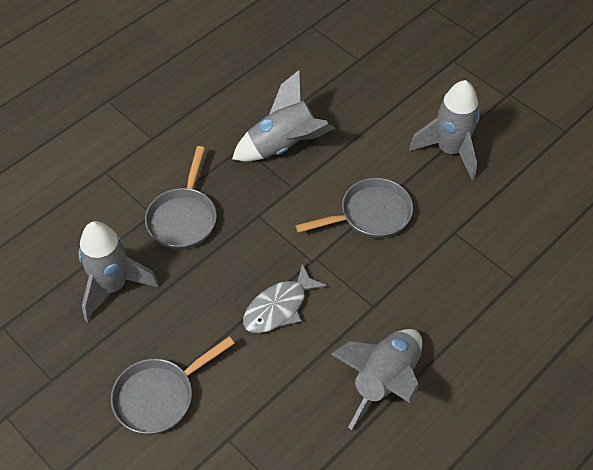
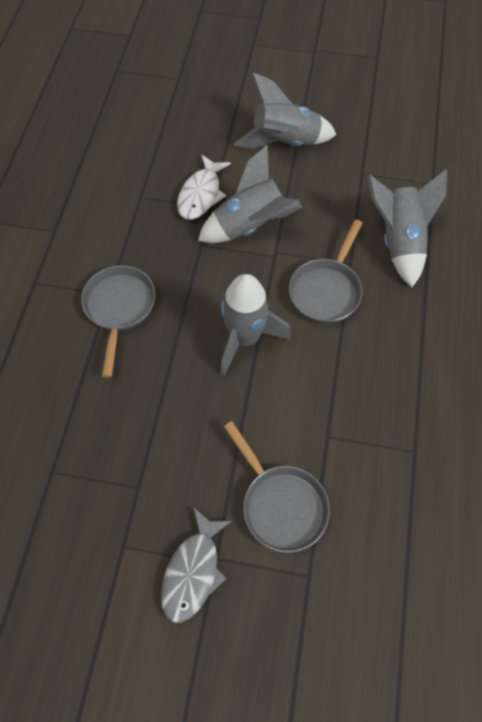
white fish: 0 -> 1

